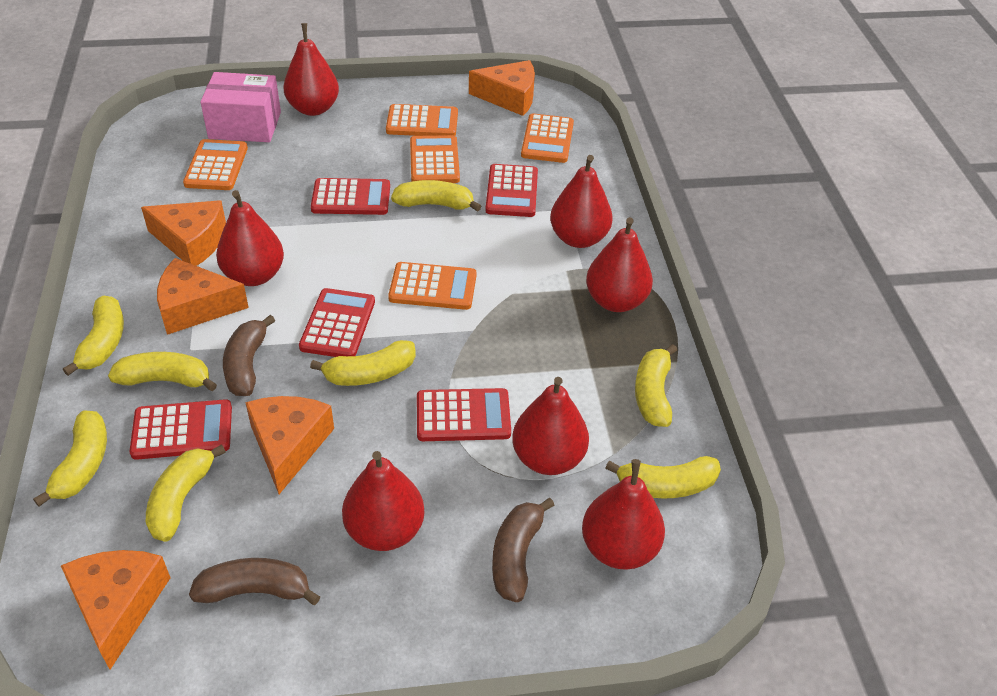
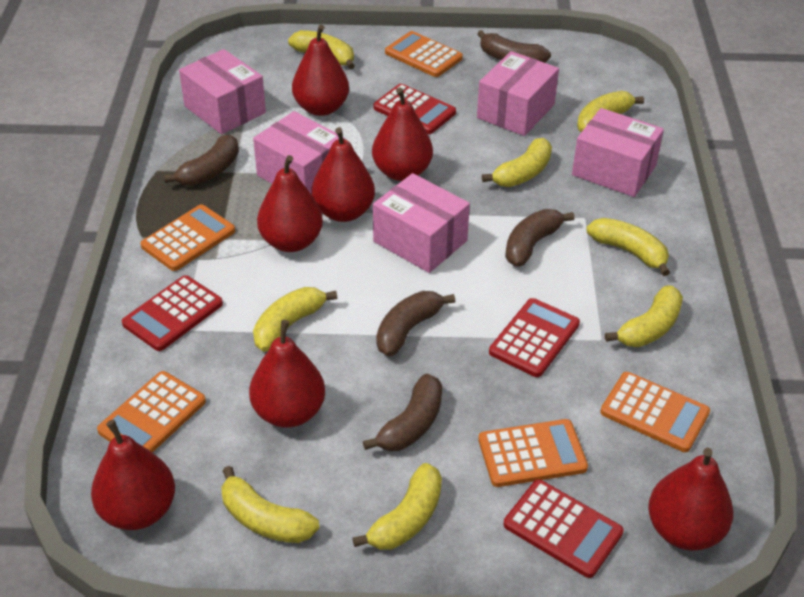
brown banana: 3 -> 5
orange cheese: 5 -> 0
pink box: 1 -> 5
red calculator: 5 -> 4

